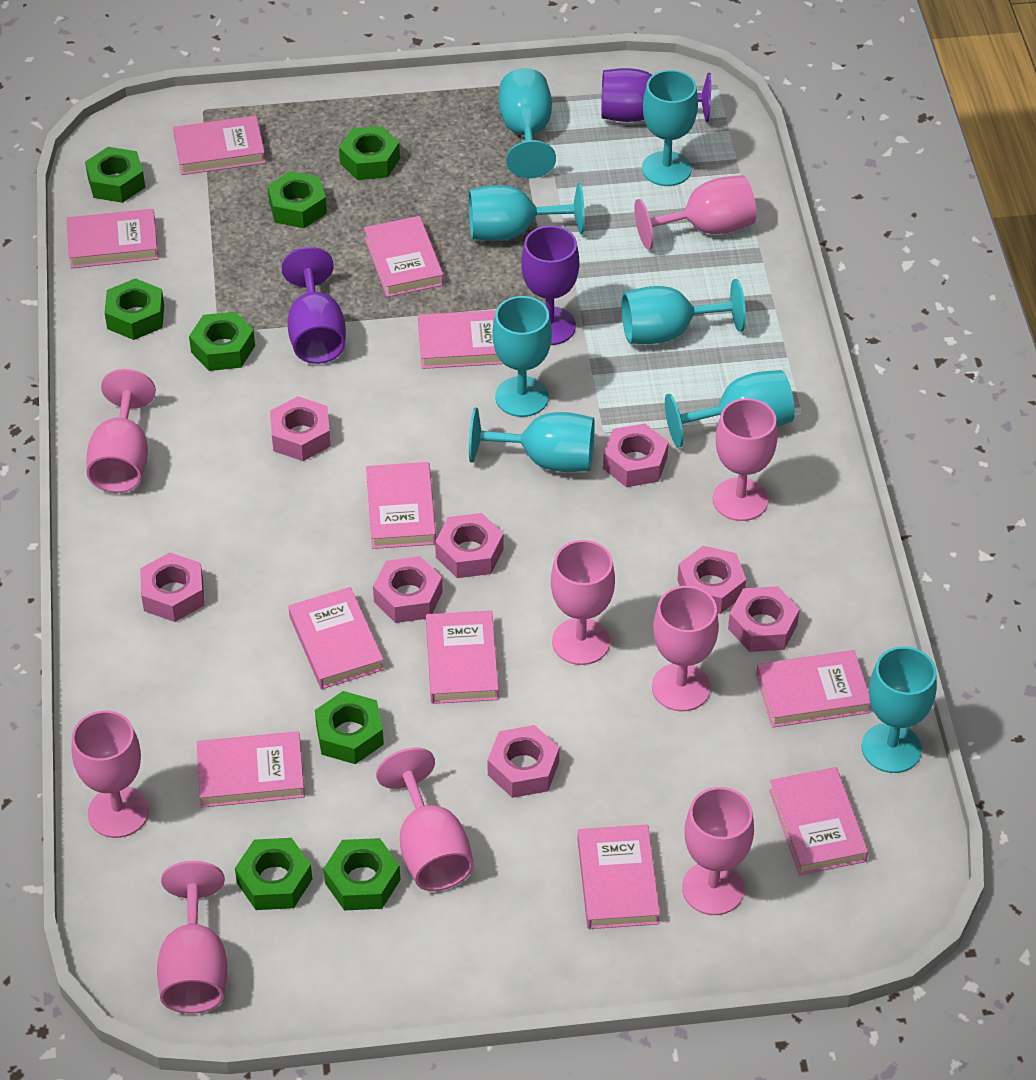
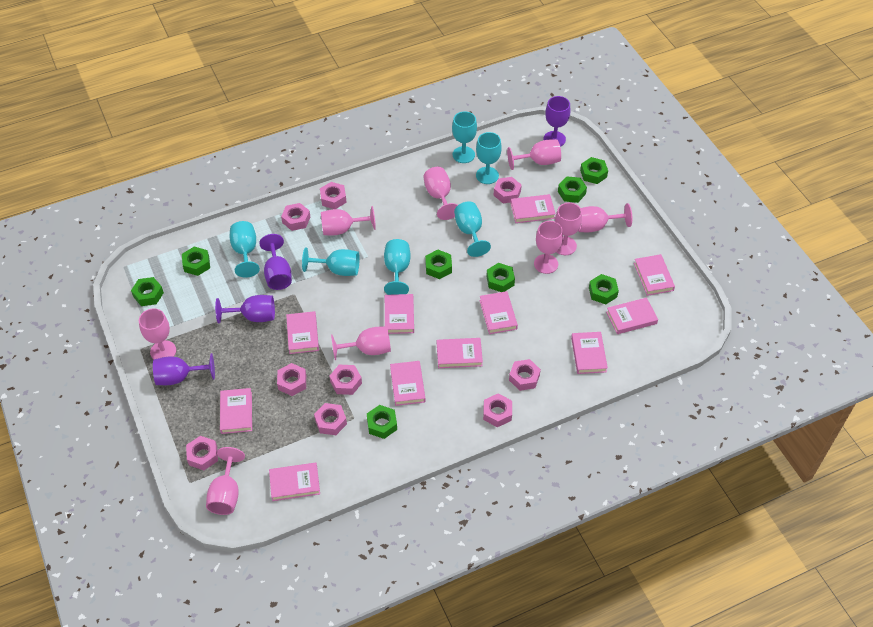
pink nut: 8 -> 9
purple goblet: 3 -> 4
turquoise goblet: 8 -> 6

